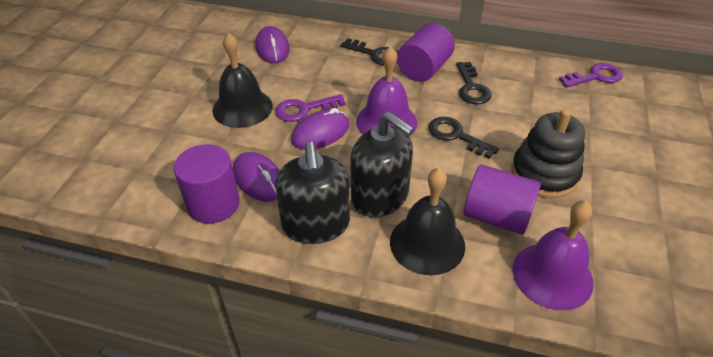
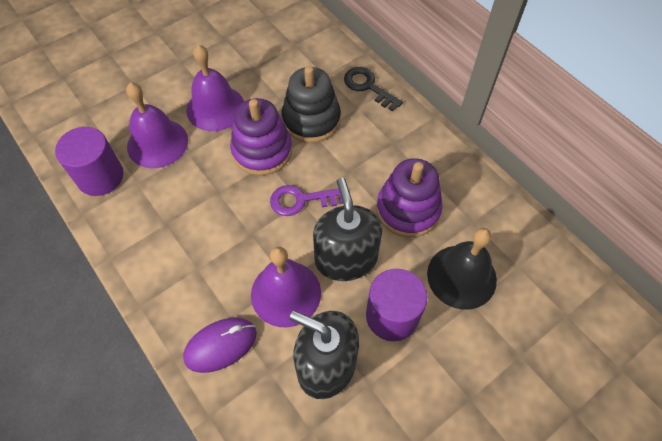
black bell: 2 -> 1
black key: 3 -> 1
purple bell: 2 -> 3
purple cylinder: 3 -> 2
purple key: 2 -> 1
purple mouse: 3 -> 1
purple stacking toy: 0 -> 2

